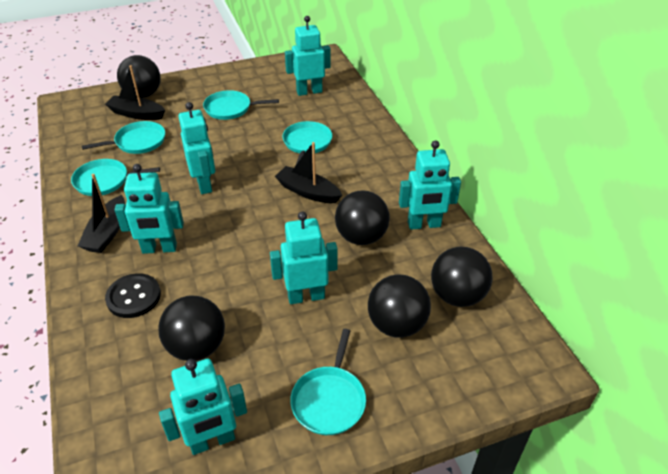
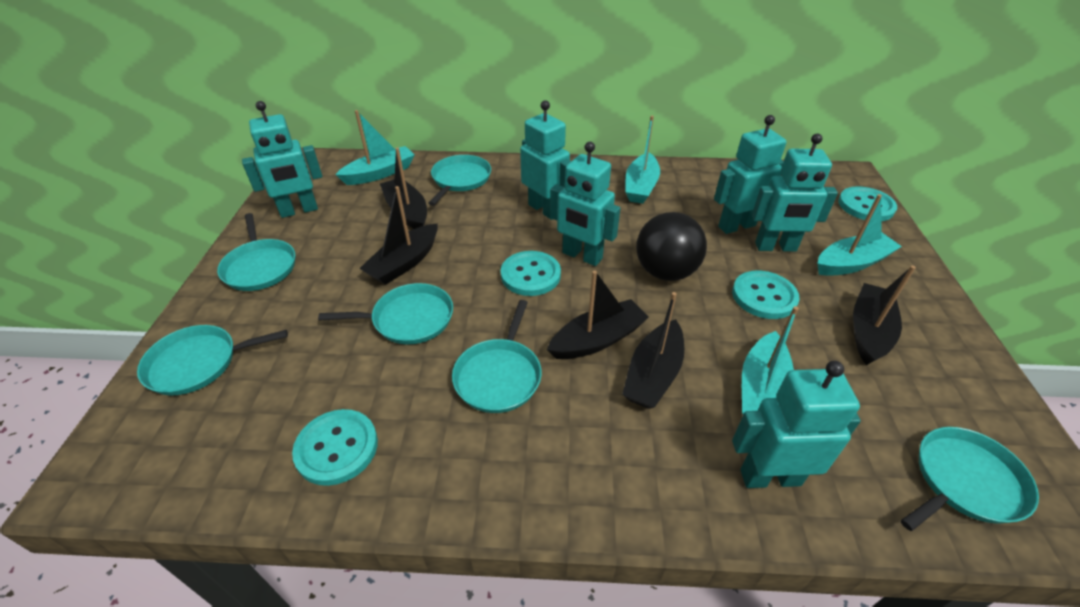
black ball: 5 -> 1
black boat: 3 -> 5
black button: 1 -> 0
turquoise boat: 0 -> 4
turquoise button: 0 -> 4
turquoise pan: 5 -> 6

